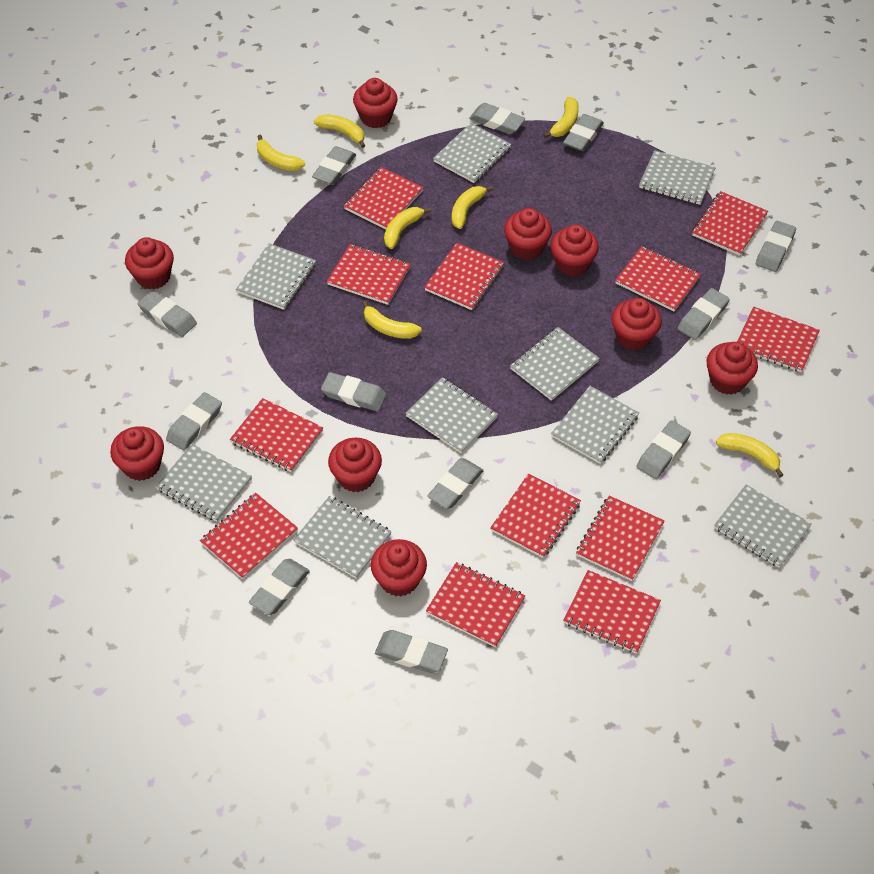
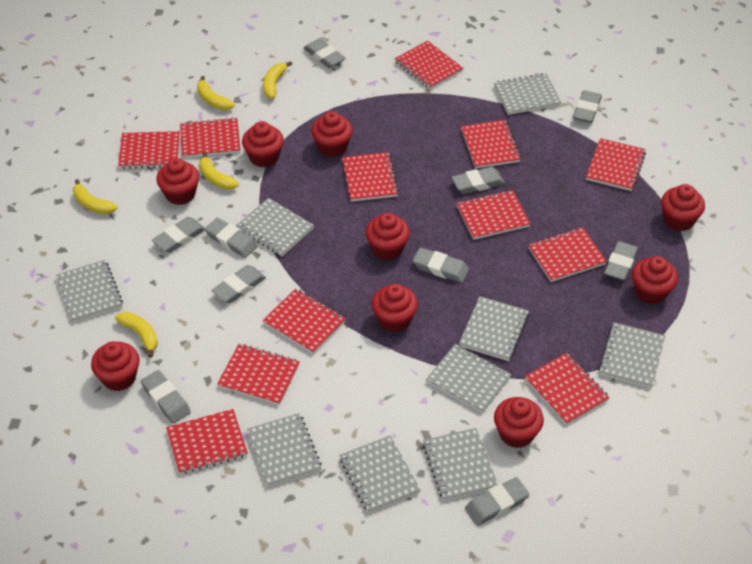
grey eraser: 12 -> 10
yellow banana: 7 -> 5

